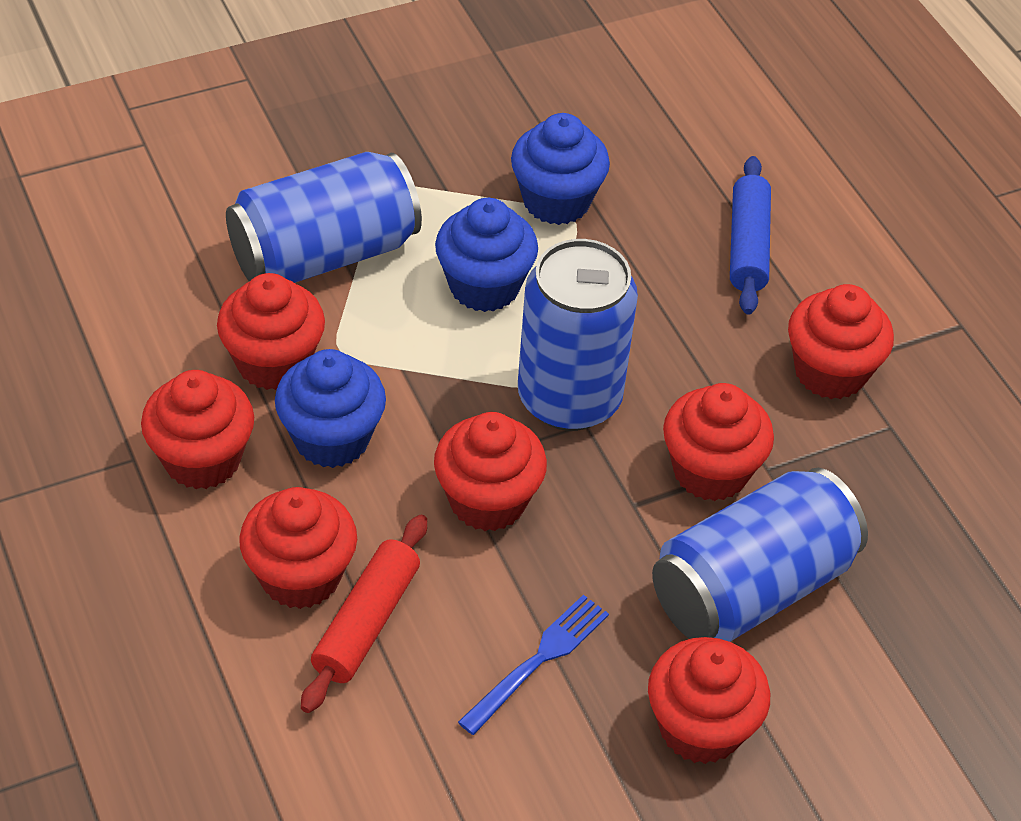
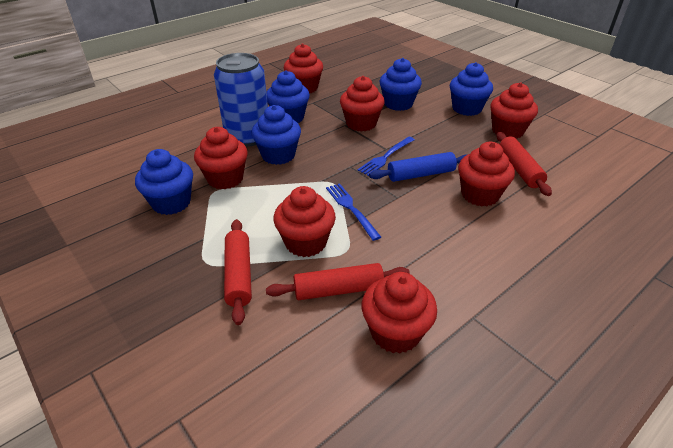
blue can: 3 -> 1
blue cupcake: 3 -> 5
blue fork: 1 -> 2
red rolling pin: 1 -> 3

